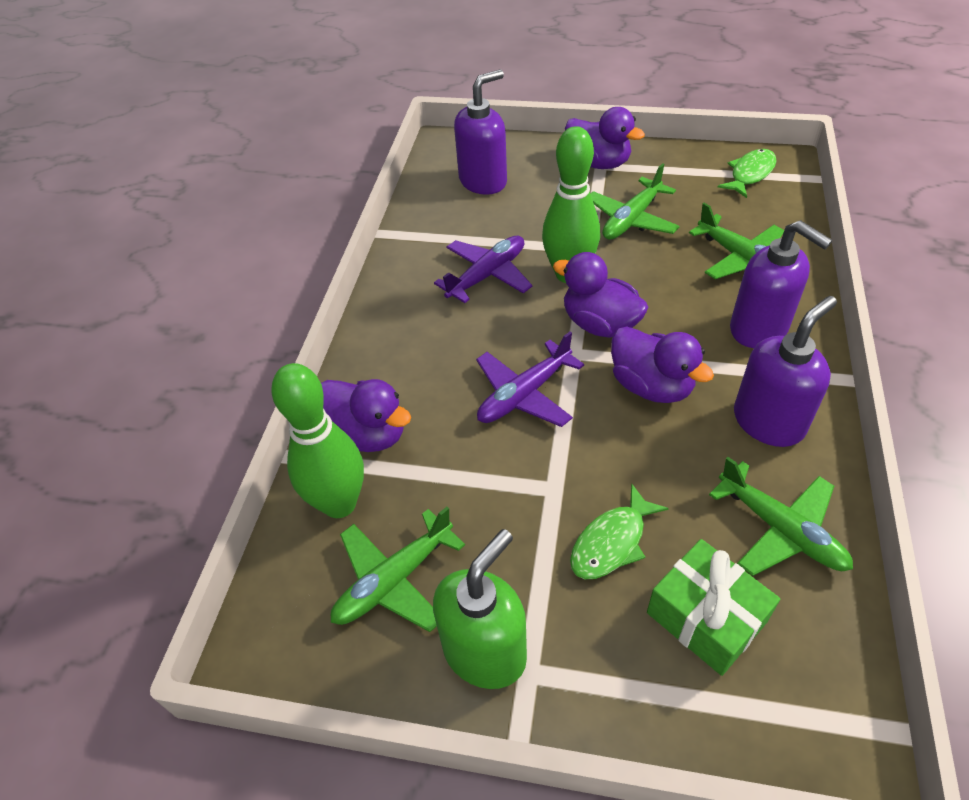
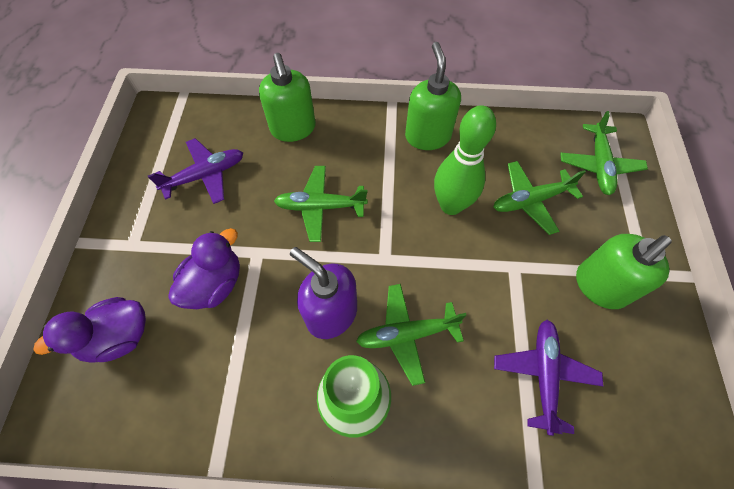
green bowling pin: 2 -> 1
green fish: 2 -> 0
green gift: 1 -> 0
green soap dispenser: 1 -> 3
green vase: 0 -> 1
purple duck: 4 -> 2
purple soap dispenser: 3 -> 1

